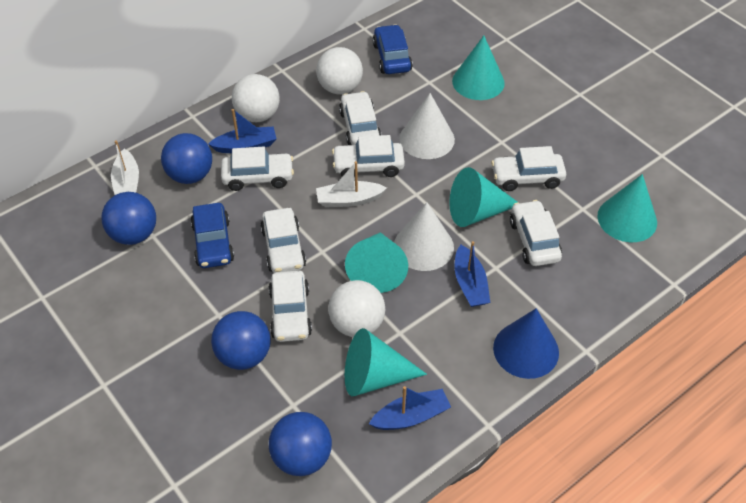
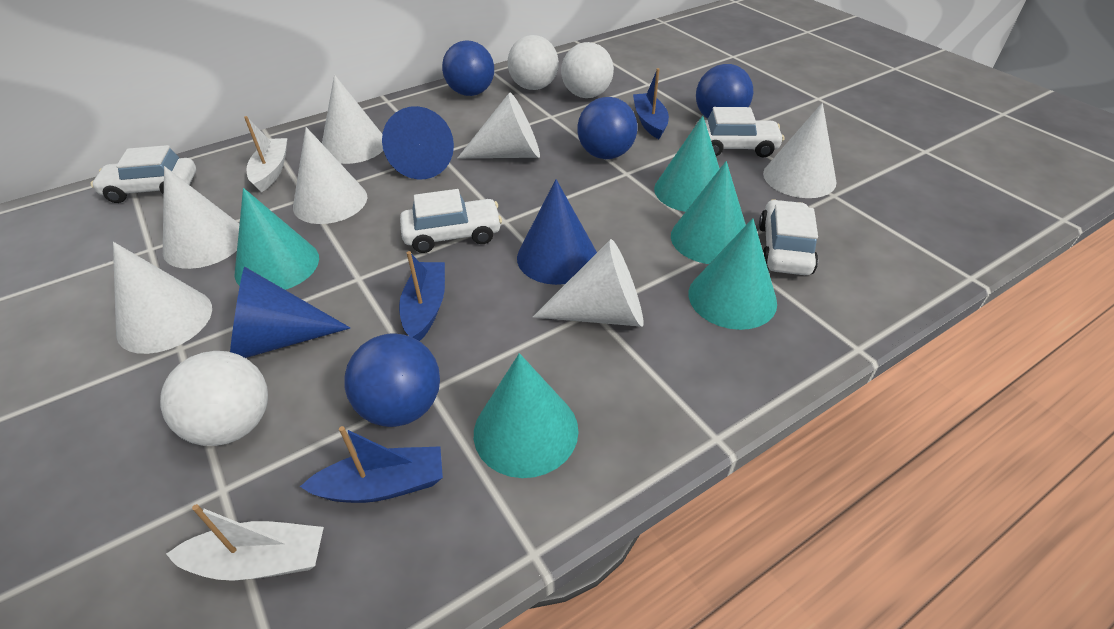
blue car: 2 -> 0
blue cone: 1 -> 3
white car: 7 -> 4
white cone: 2 -> 7

